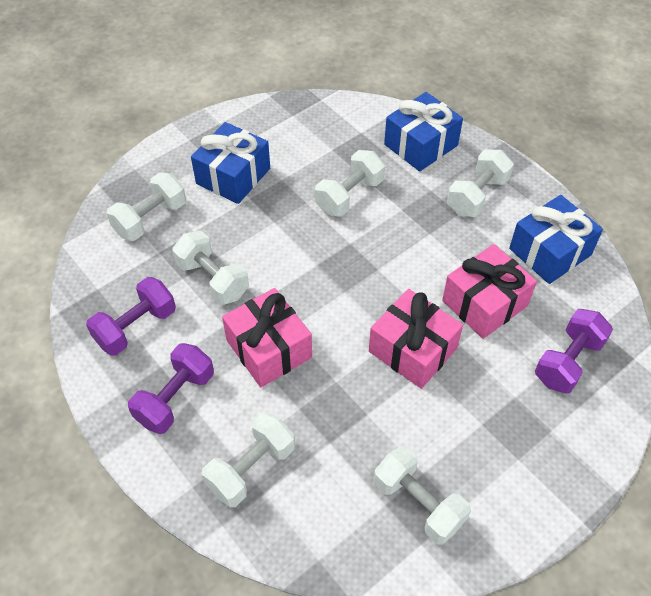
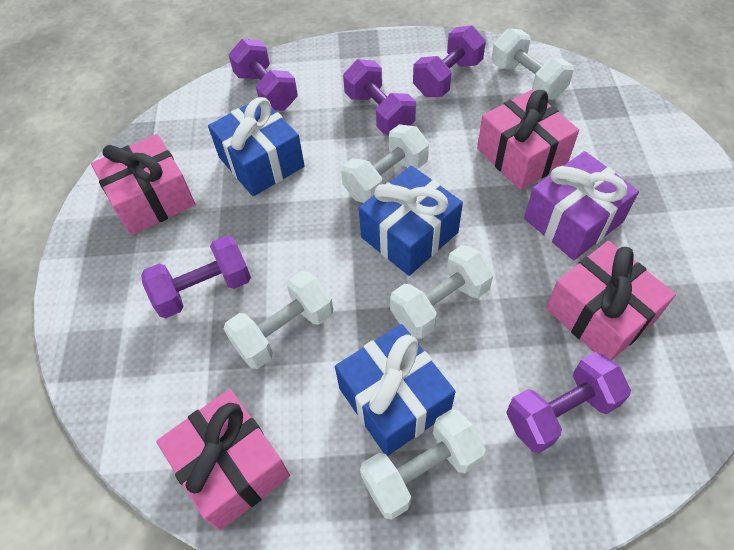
pink gift: 3 -> 4
purple dumbbell: 3 -> 5
purple gift: 0 -> 1
white dumbbell: 6 -> 5

